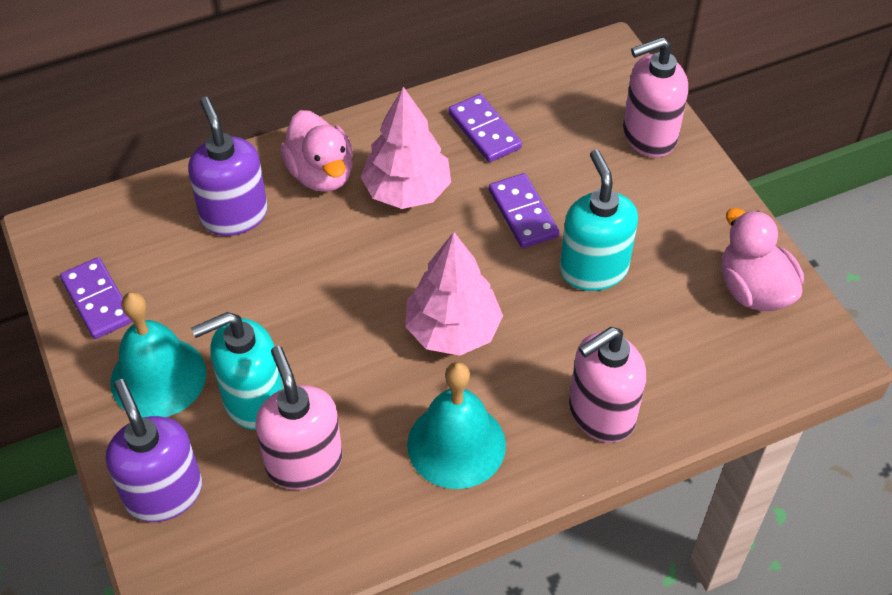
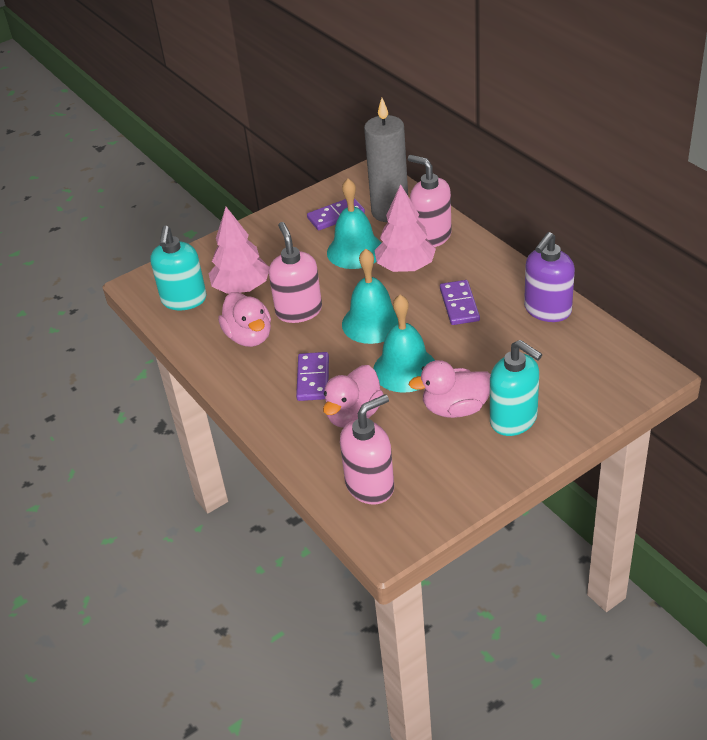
grey candle: 0 -> 1
pink duck: 2 -> 3
purple soap dispenser: 2 -> 1
turquoise bell: 2 -> 3

